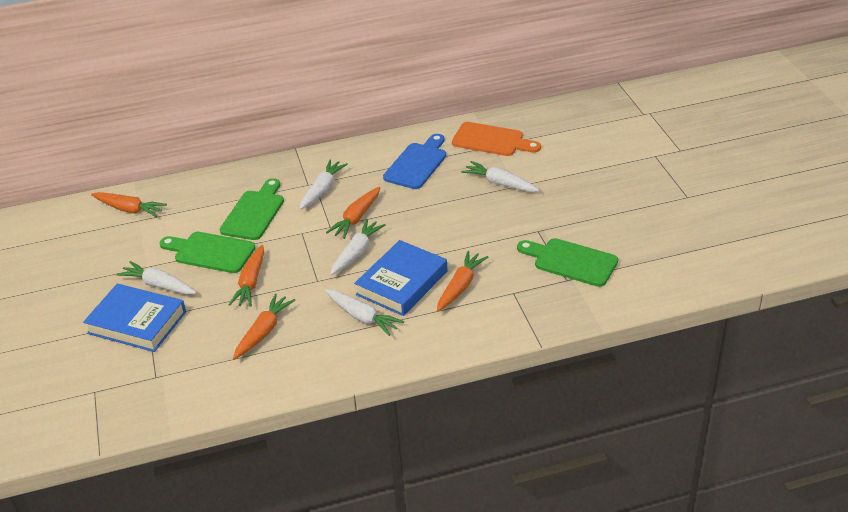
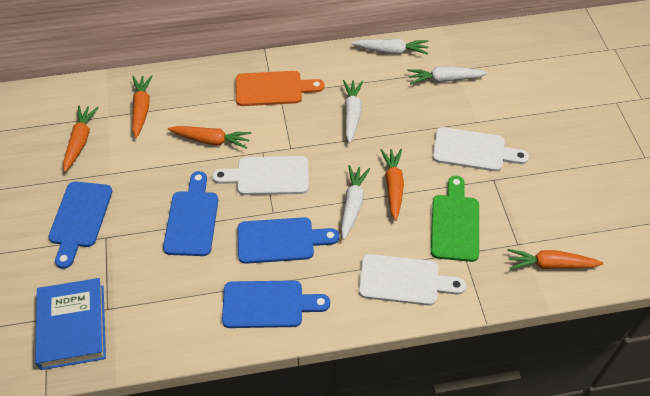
blue book: 2 -> 1
blue cutting board: 1 -> 4
green cutting board: 3 -> 1
white carrot: 5 -> 4
white cutting board: 0 -> 3

